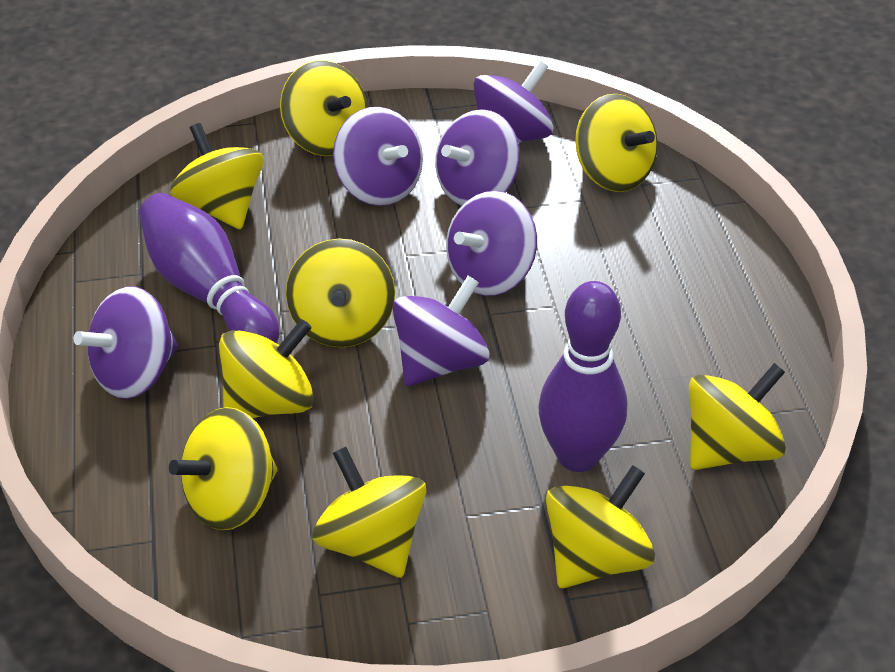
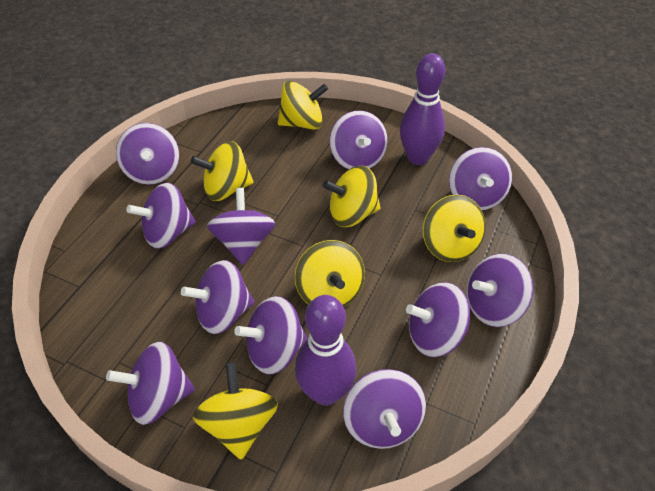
purple spinning top: 6 -> 11
yellow spinning top: 9 -> 6

